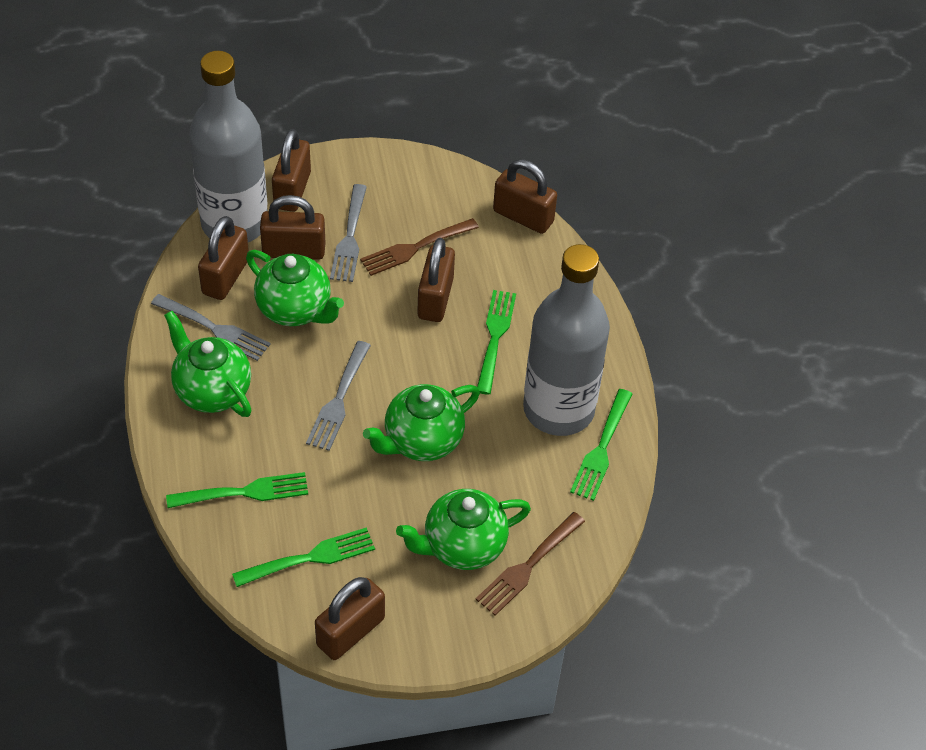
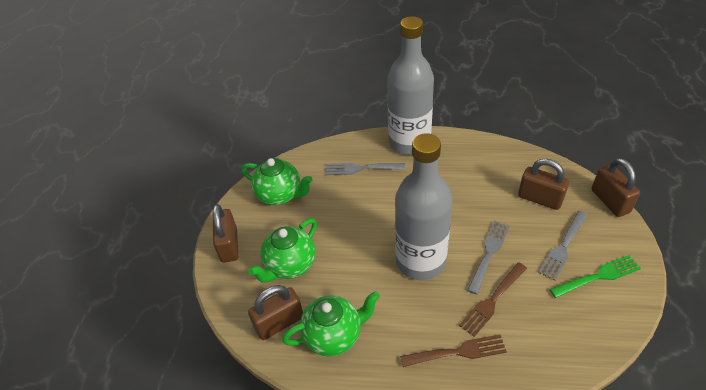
brown padlock: 6 -> 4
green fork: 4 -> 1
green teapot: 4 -> 3

